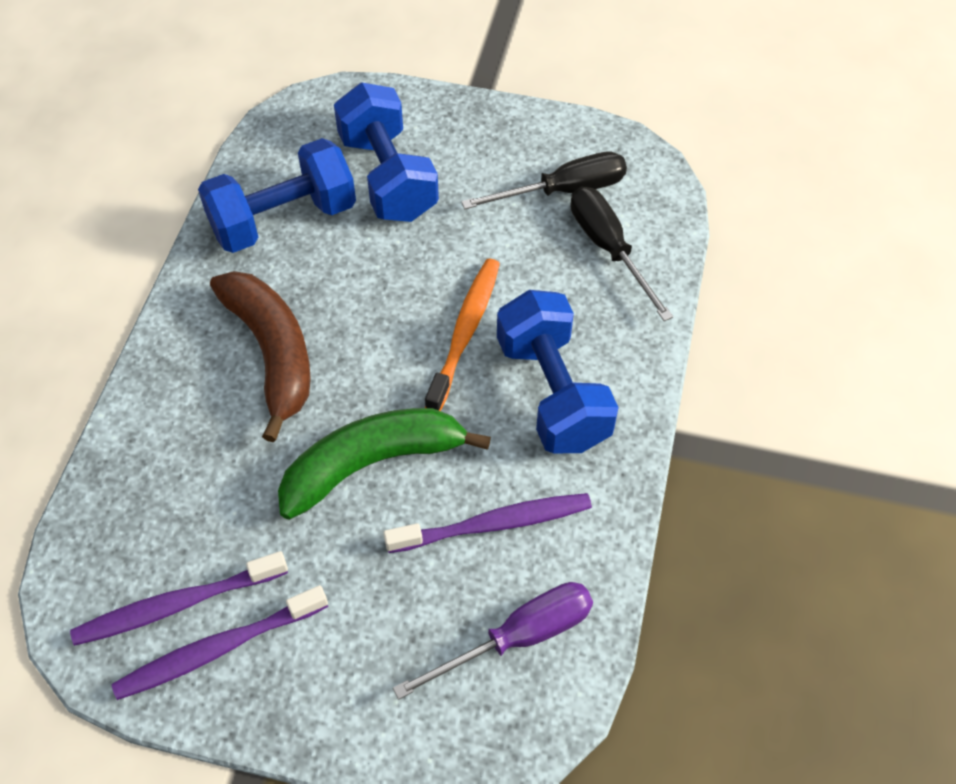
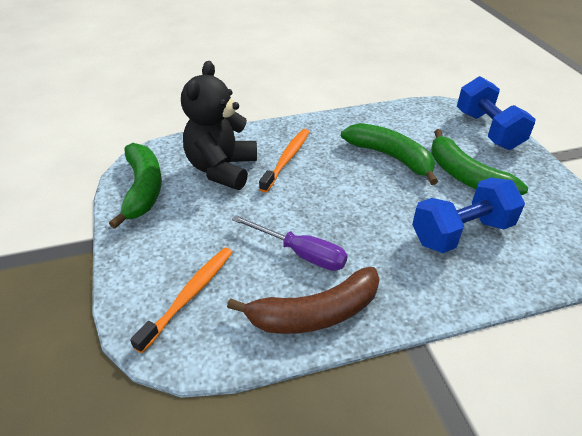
black screwdriver: 2 -> 0
black teddy bear: 0 -> 1
blue dumbbell: 3 -> 2
green banana: 1 -> 3
orange toothbrush: 1 -> 2
purple toothbrush: 3 -> 0

